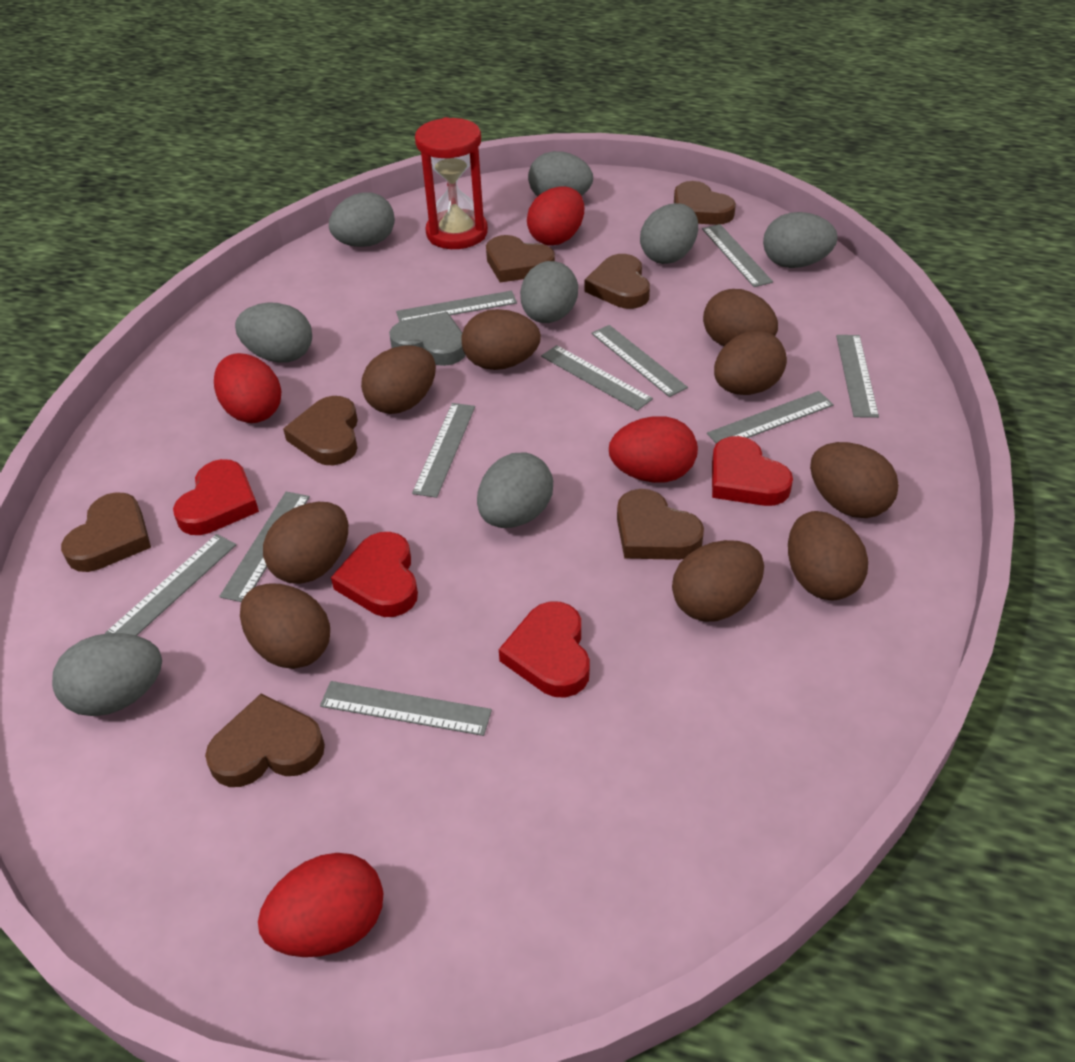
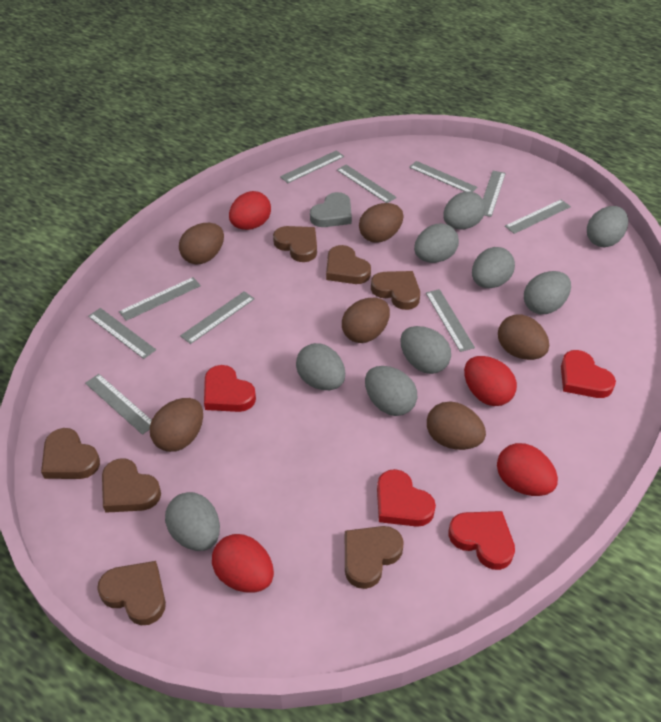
brown egg: 9 -> 6
grey egg: 8 -> 9
red hourglass: 1 -> 0

